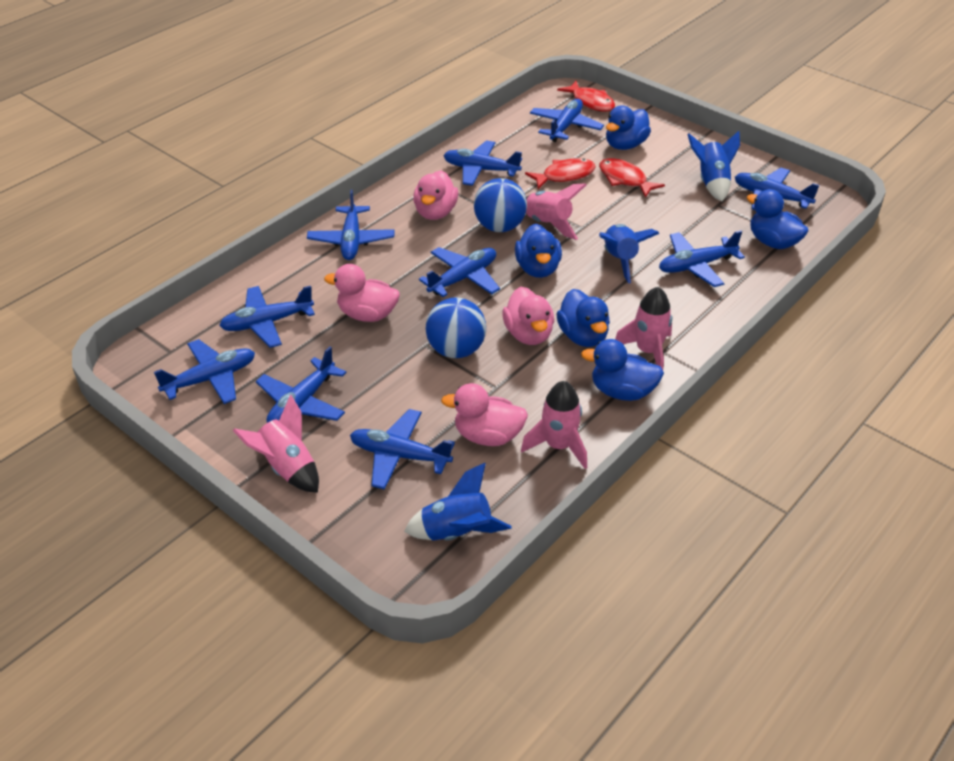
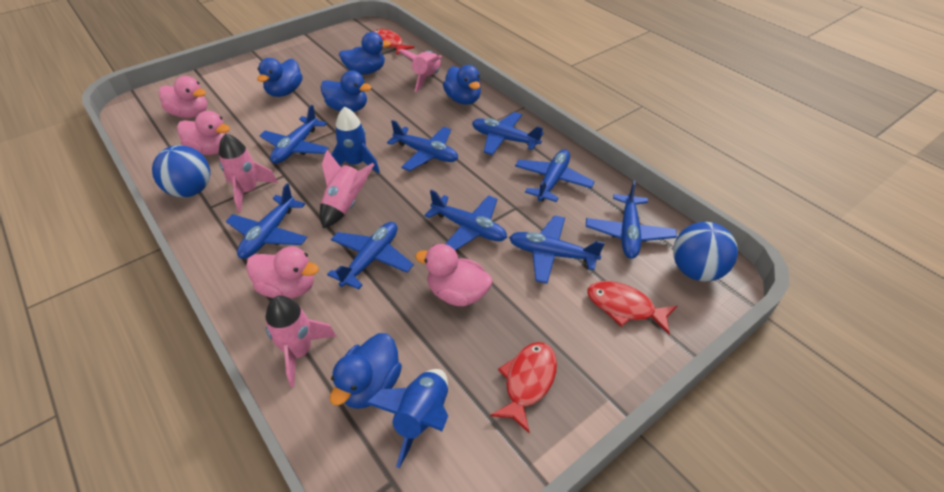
blue plane: 10 -> 9
blue rocket: 3 -> 2

